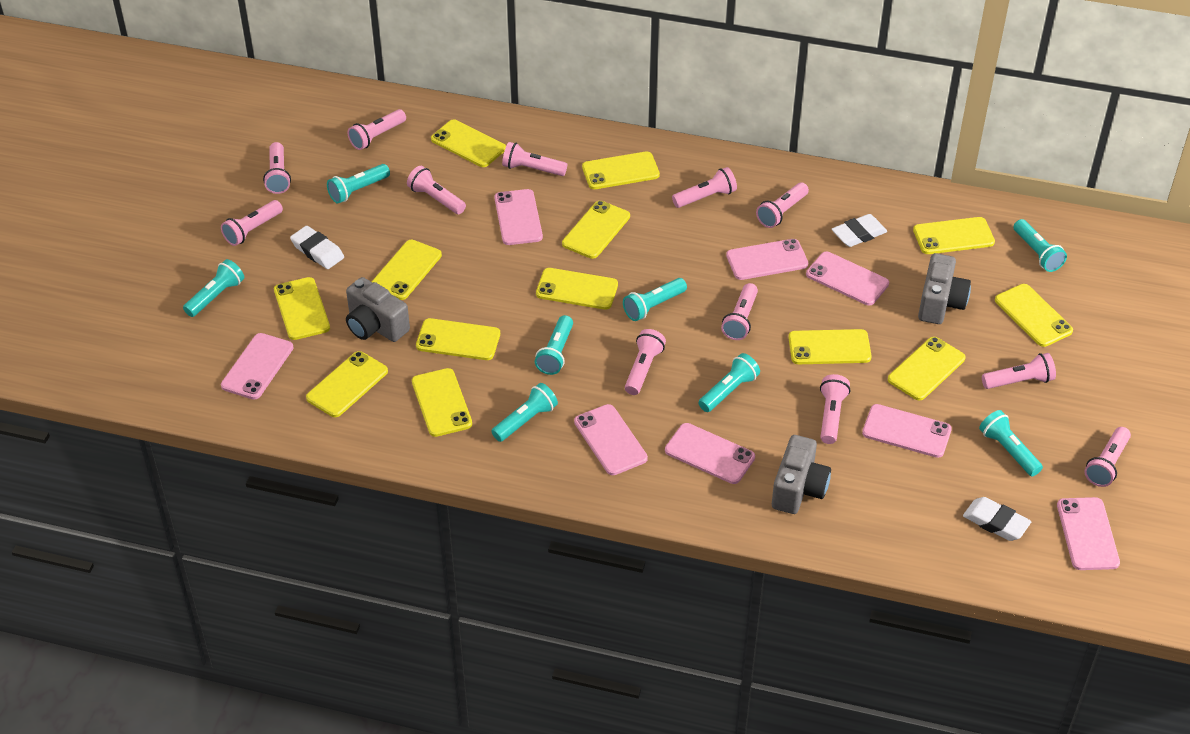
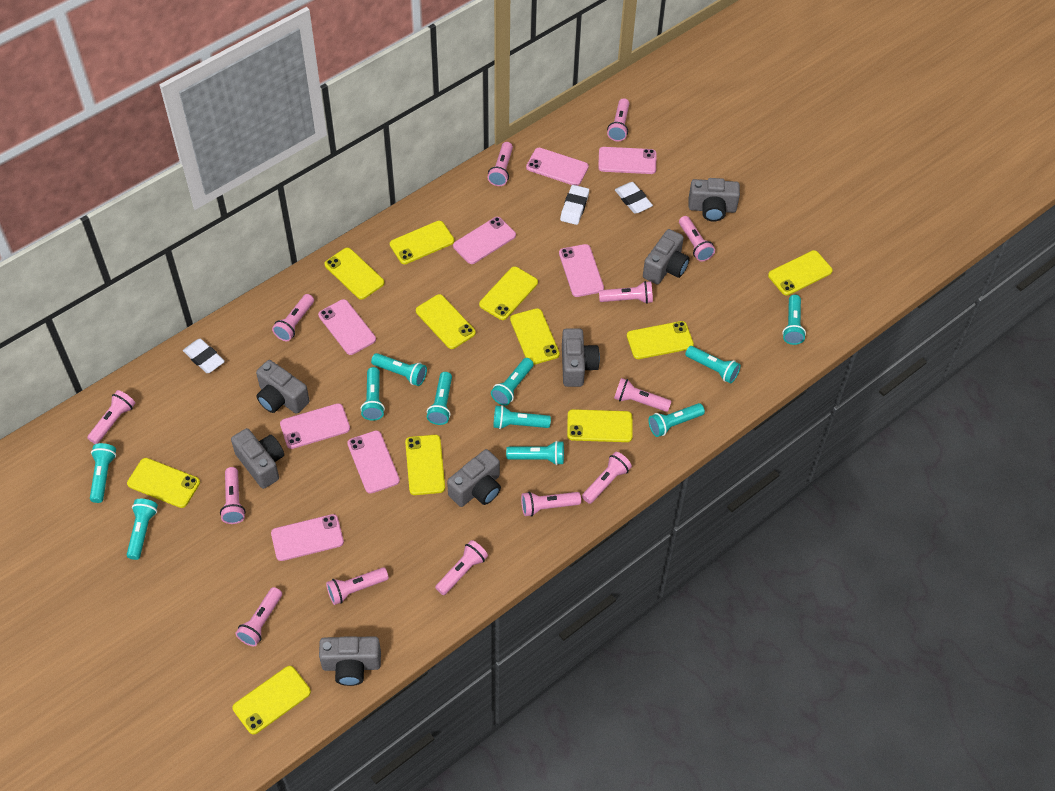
grey camera: 3 -> 7
pink flashlight: 12 -> 13
turquoise flashlight: 8 -> 11
yellow phone: 13 -> 11

